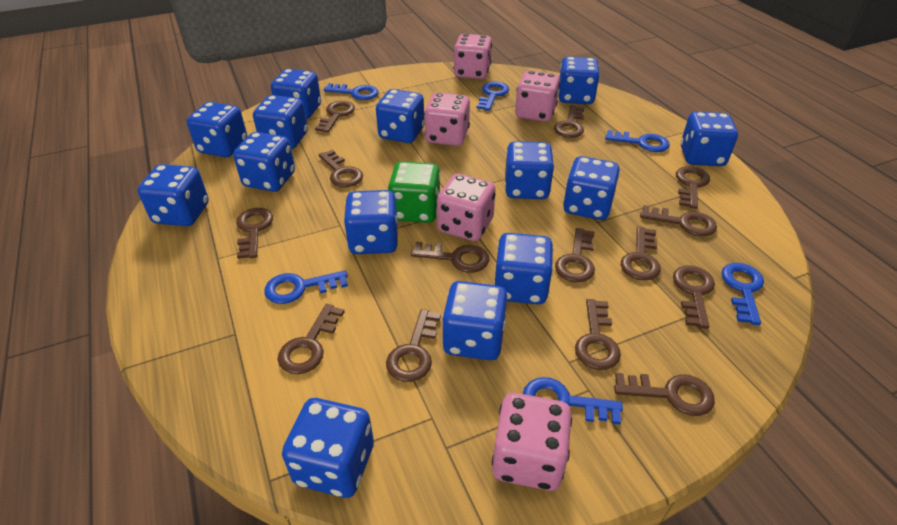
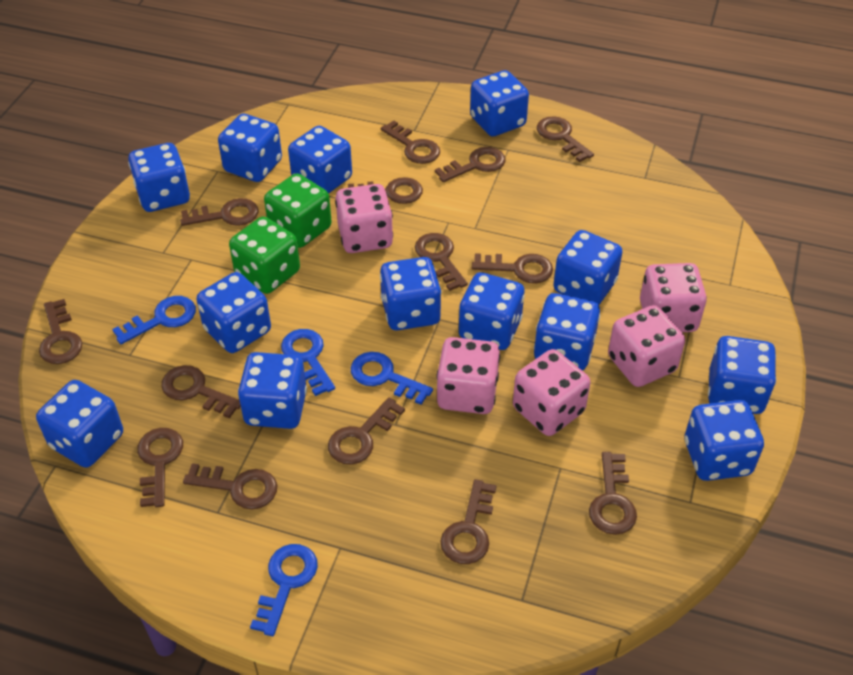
blue dice: 14 -> 13
blue key: 6 -> 4
green dice: 1 -> 2

